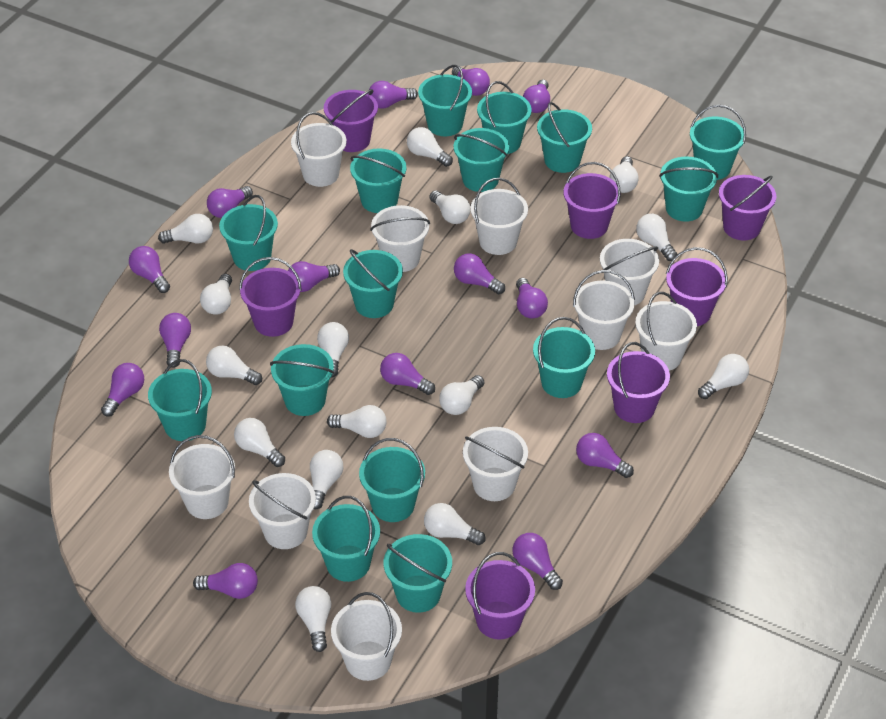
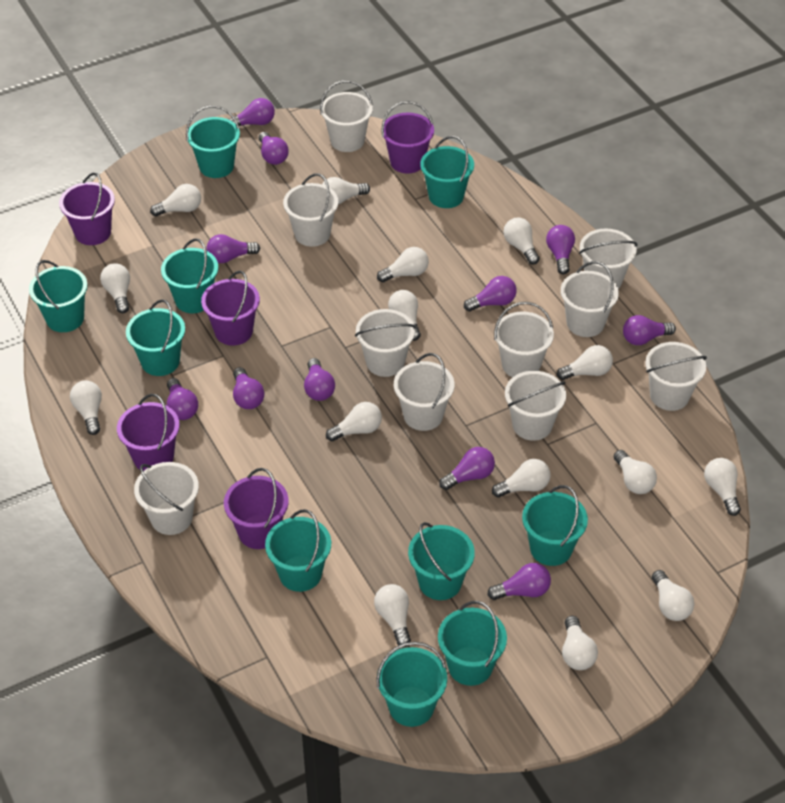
purple bucket: 7 -> 5
purple light bulb: 14 -> 11
turquoise bucket: 15 -> 10

